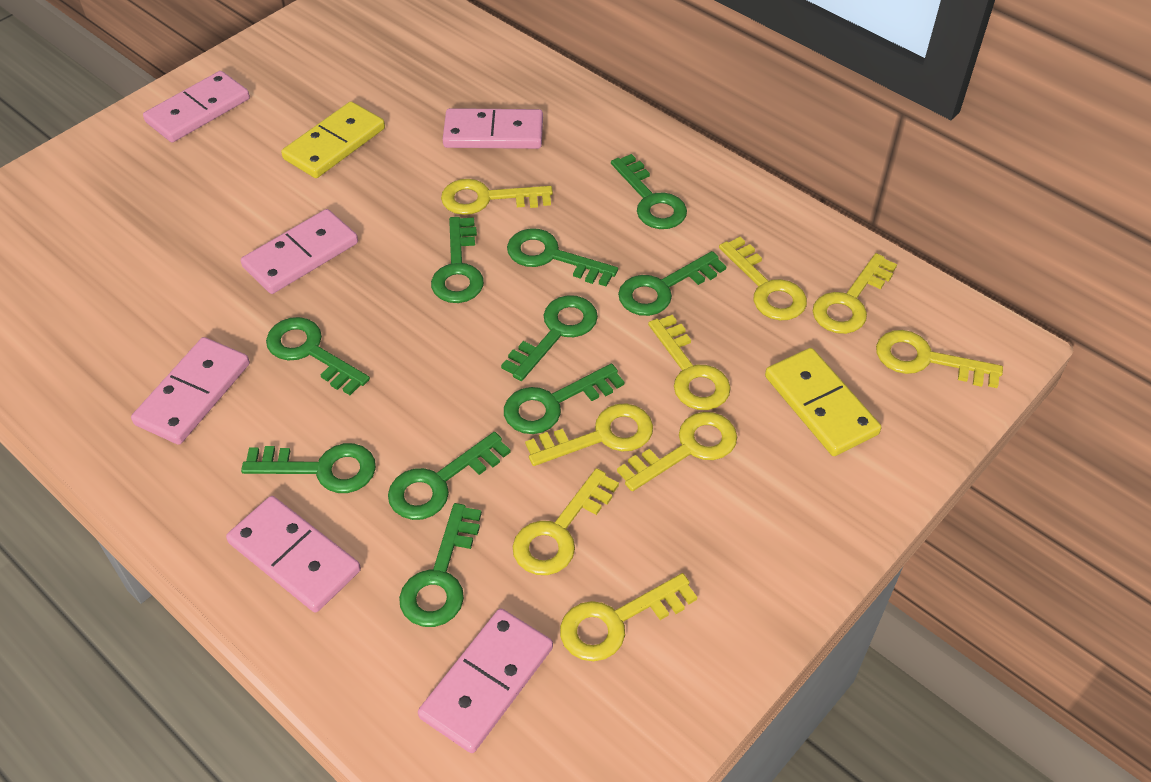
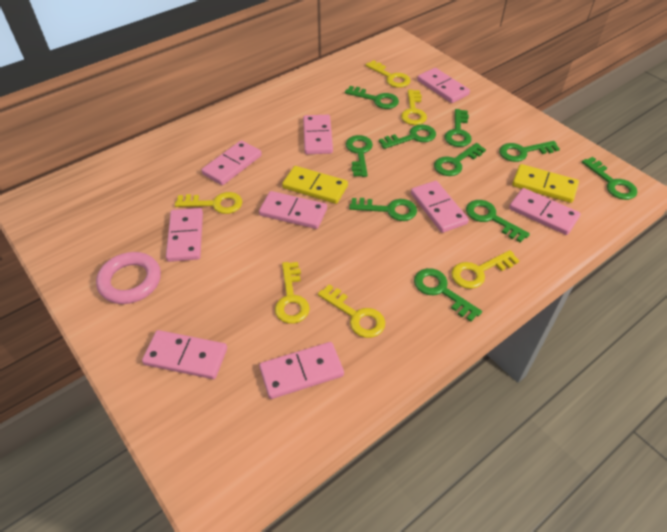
pink domino: 6 -> 9
pink ring: 0 -> 1
yellow key: 9 -> 6

